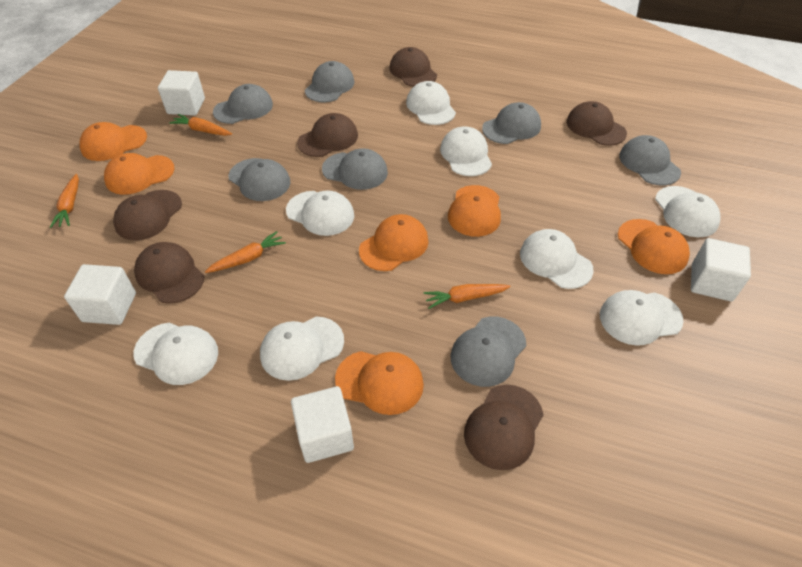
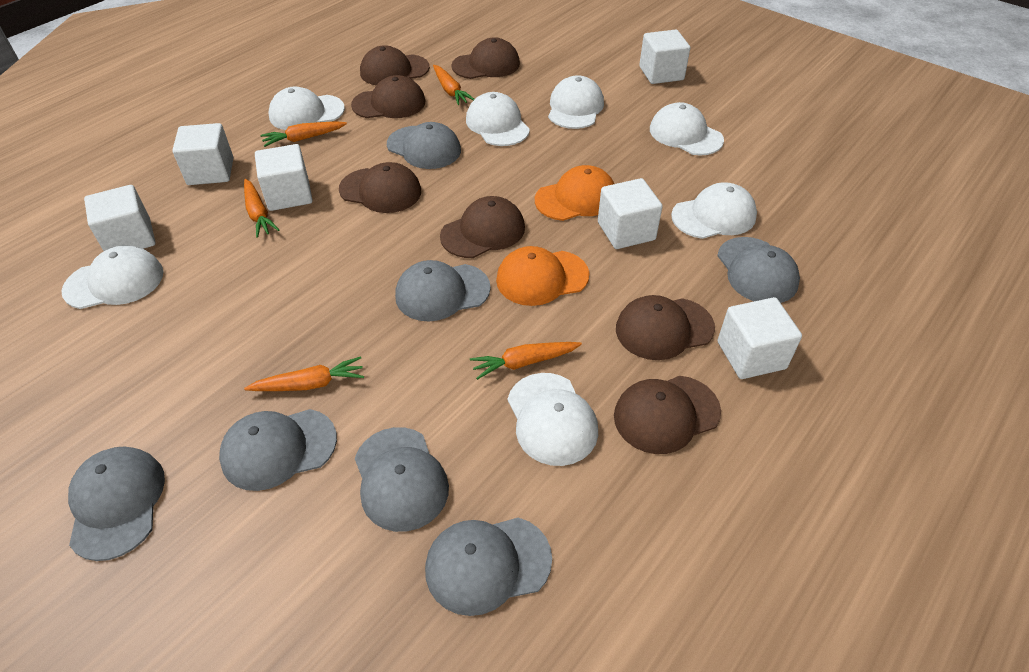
brown cap: 6 -> 7
orange cap: 6 -> 2
orange carrot: 4 -> 5
white cap: 8 -> 7
white cube: 4 -> 6

